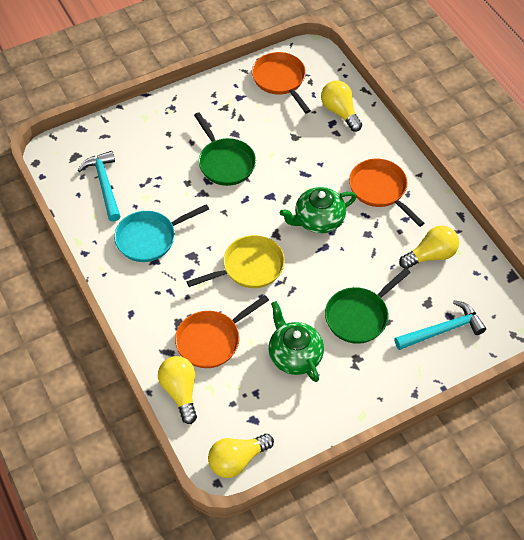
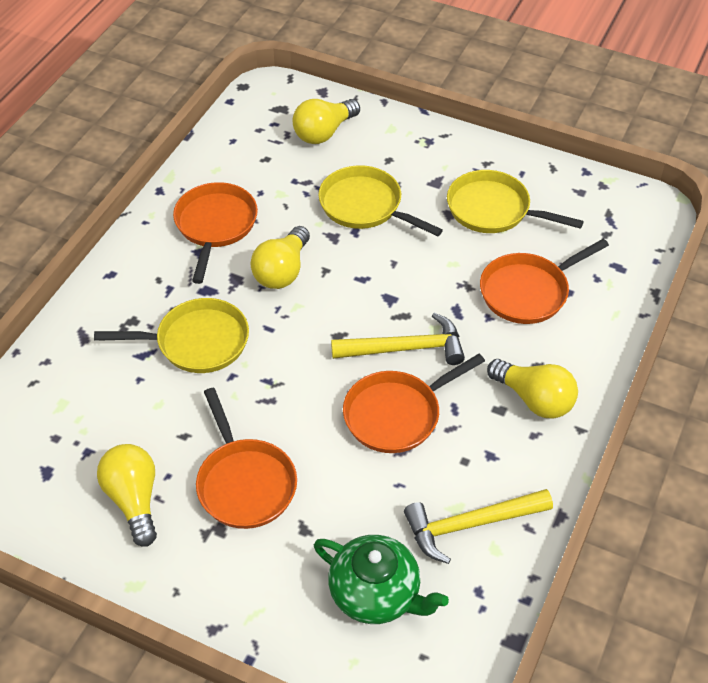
green pan: 2 -> 0
green teapot: 2 -> 1
orange pan: 3 -> 4
turquoise hammer: 2 -> 0
turquoise pan: 1 -> 0
yellow hammer: 0 -> 2
yellow pan: 1 -> 3

